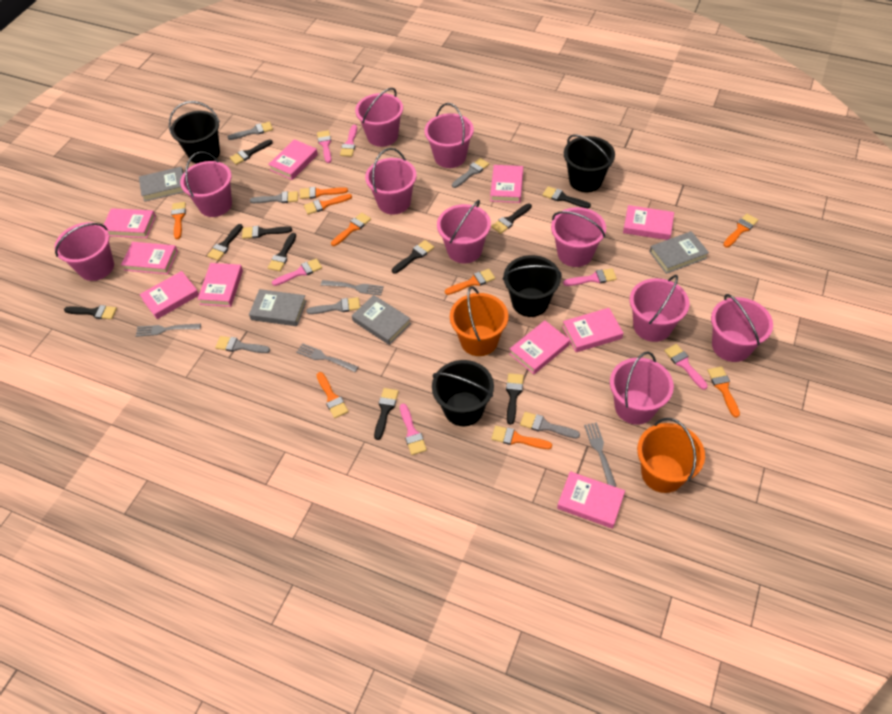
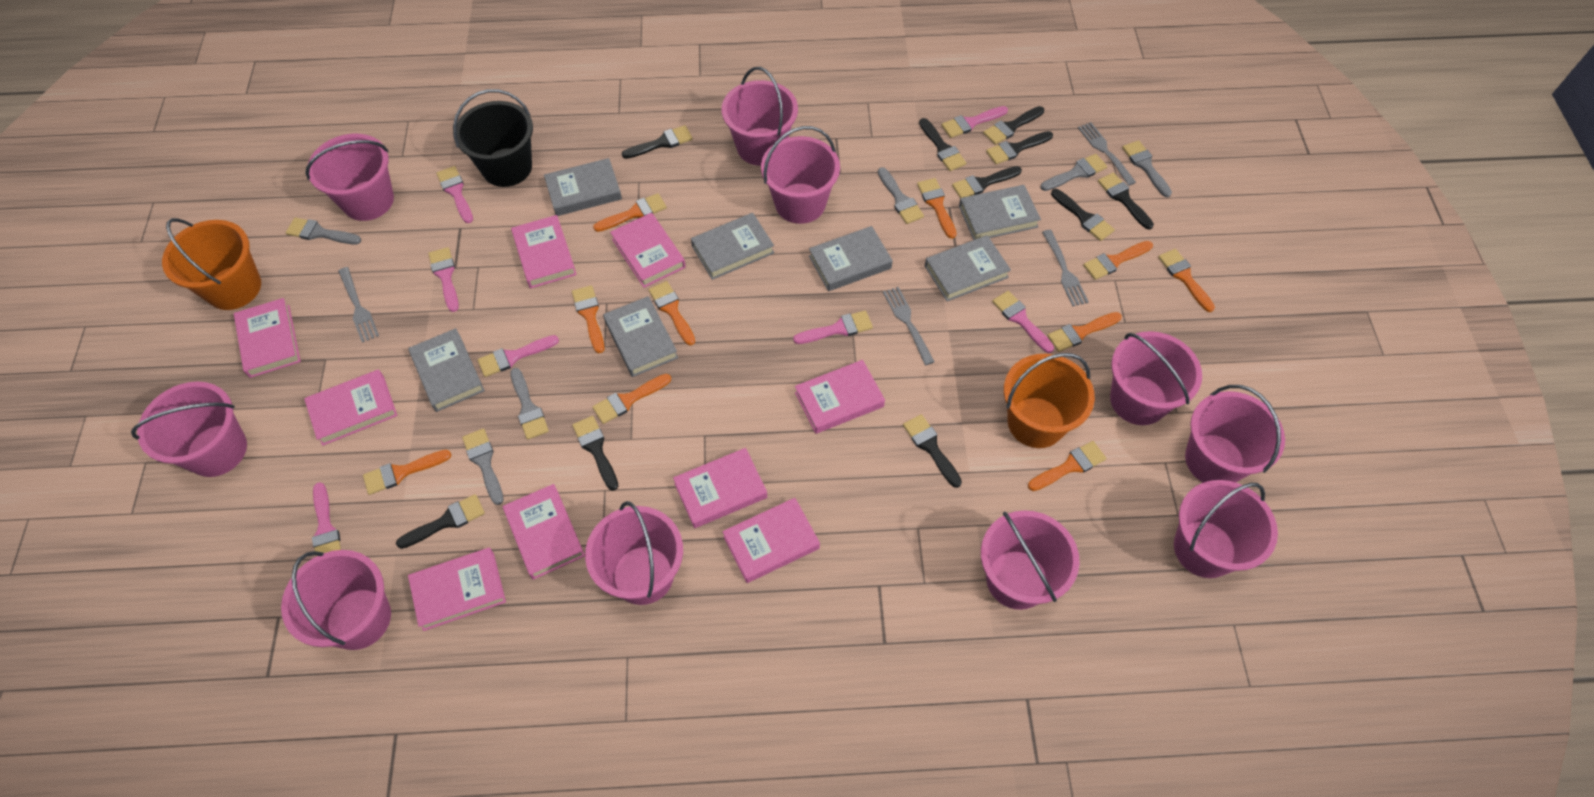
black bucket: 4 -> 1
grey book: 4 -> 7
orange brush: 9 -> 10
pink book: 10 -> 9
pink brush: 6 -> 7

